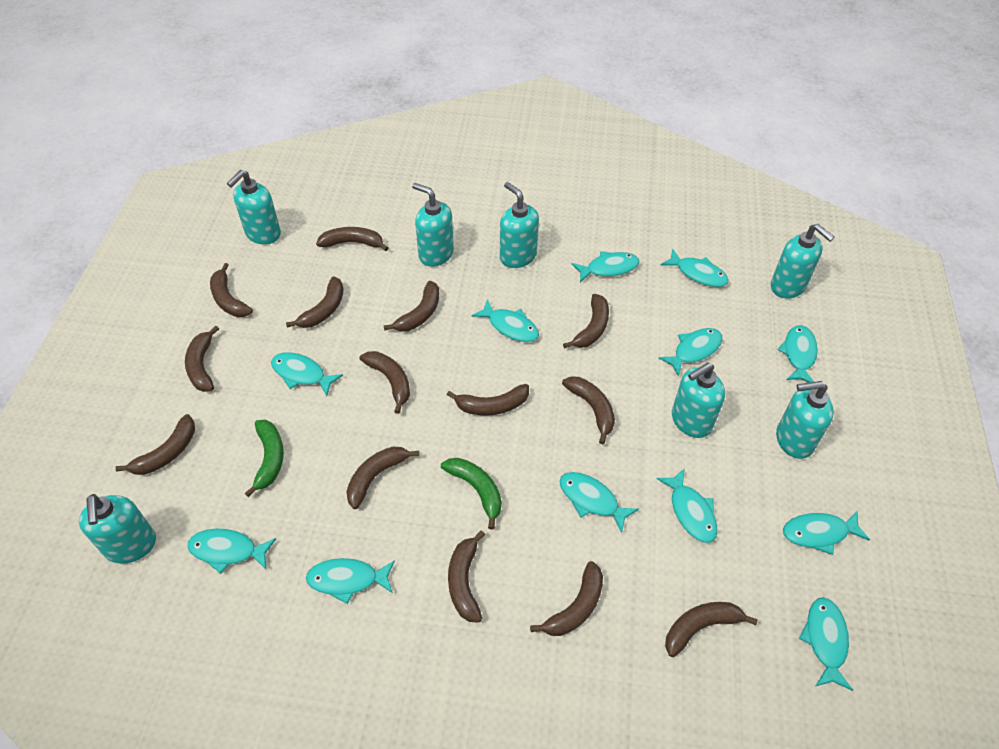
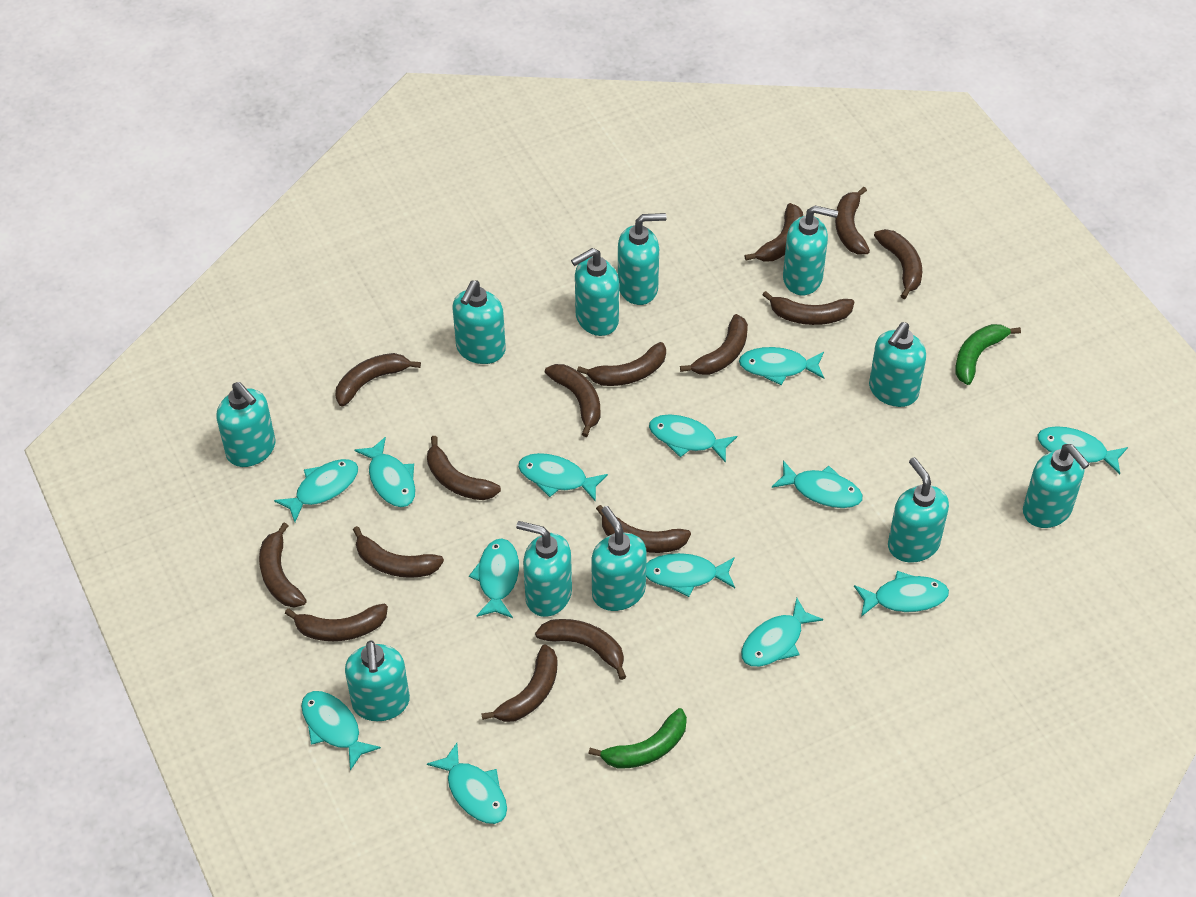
brown banana: 14 -> 15
turquoise fish: 12 -> 13
turquoise soap dispenser: 7 -> 11

